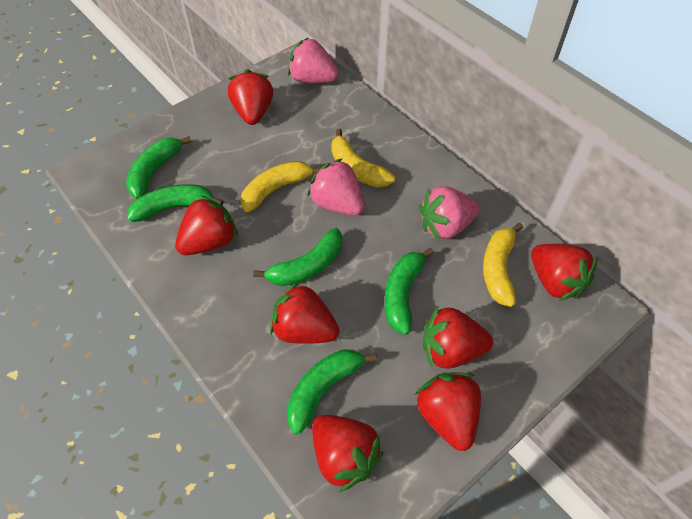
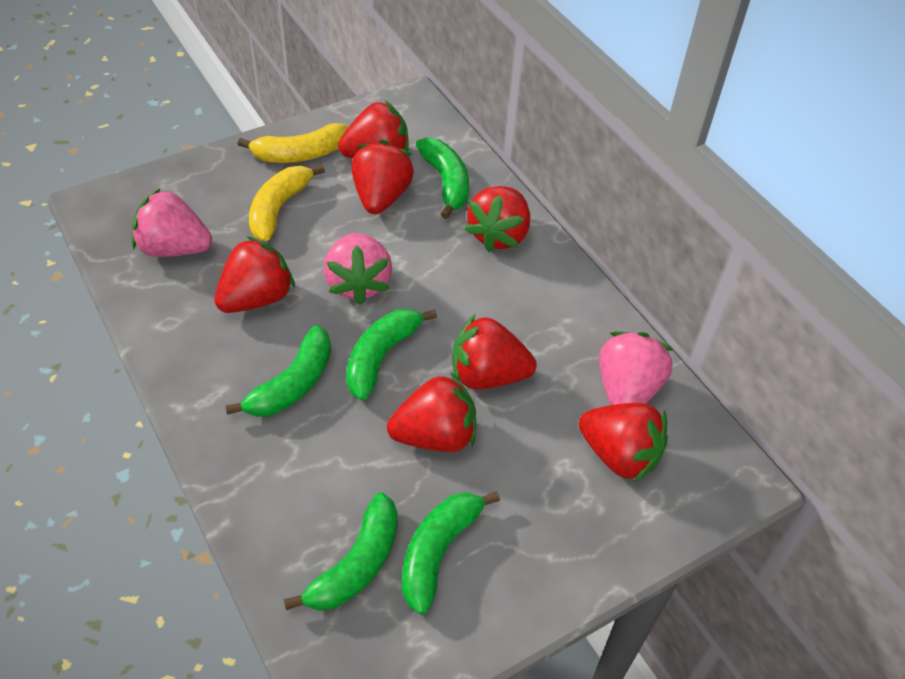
yellow banana: 3 -> 2

